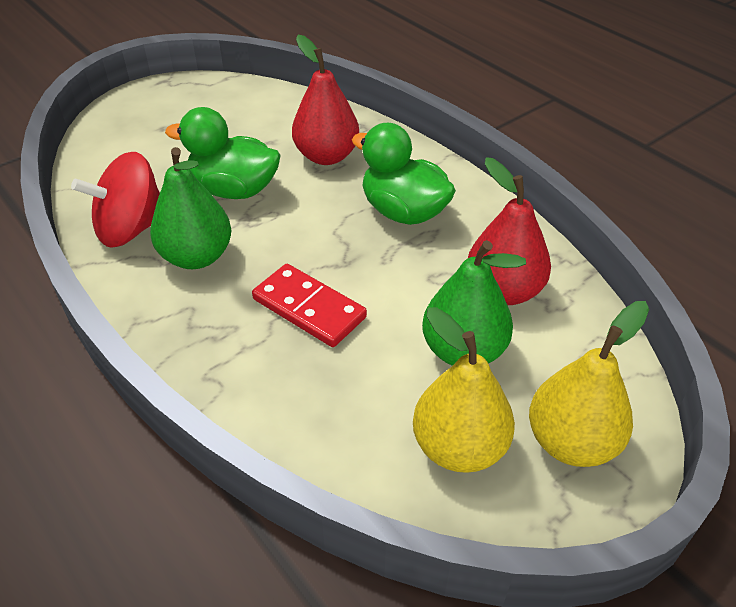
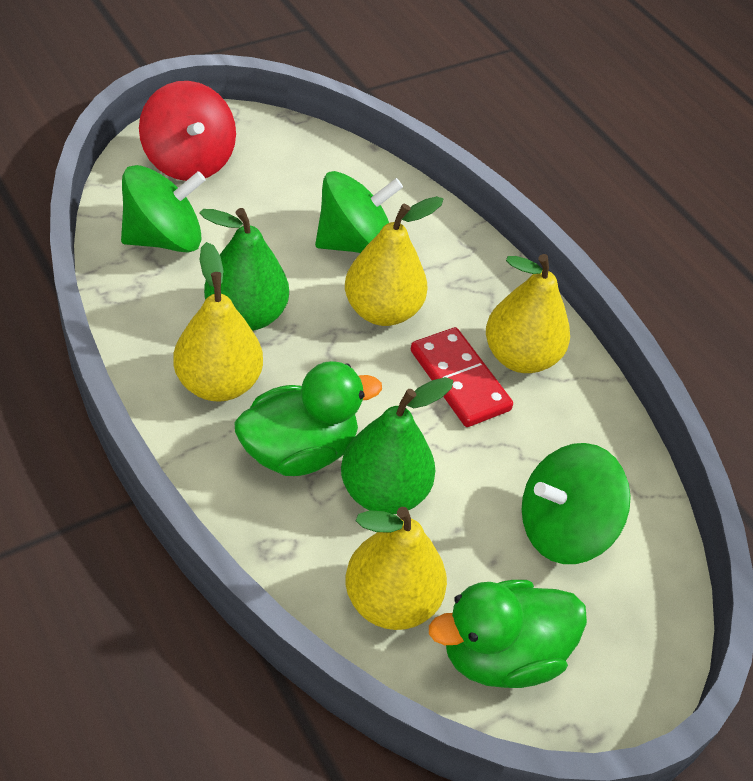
green spinning top: 0 -> 3
red pear: 2 -> 0
yellow pear: 2 -> 4

